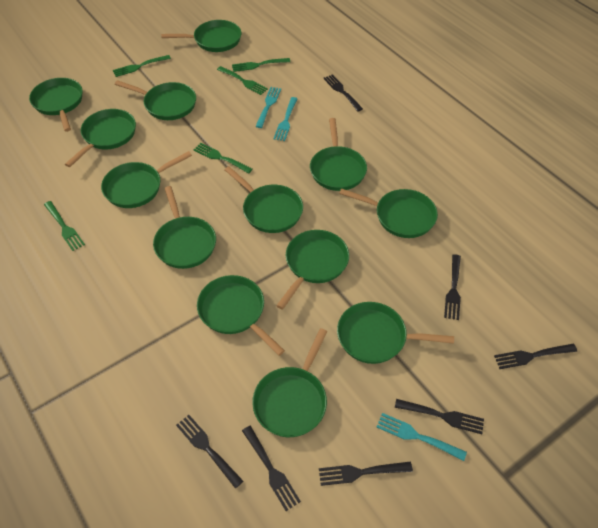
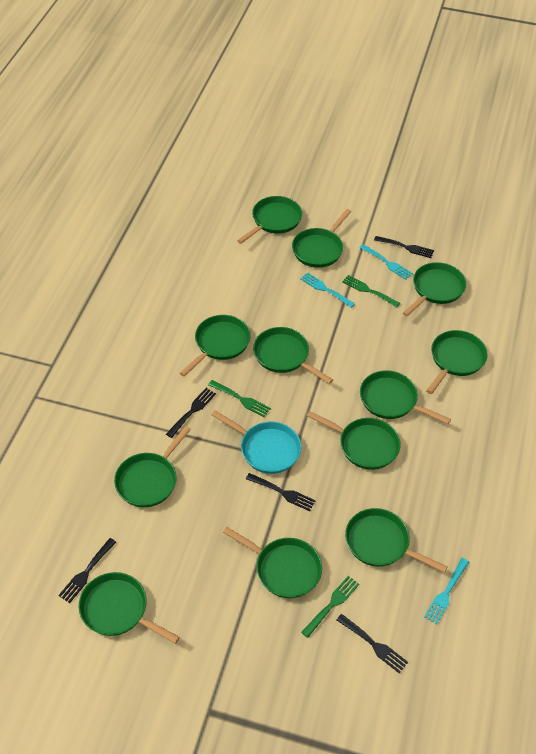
black fork: 7 -> 5
green fork: 5 -> 3
green pan: 13 -> 12
turquoise pan: 0 -> 1

